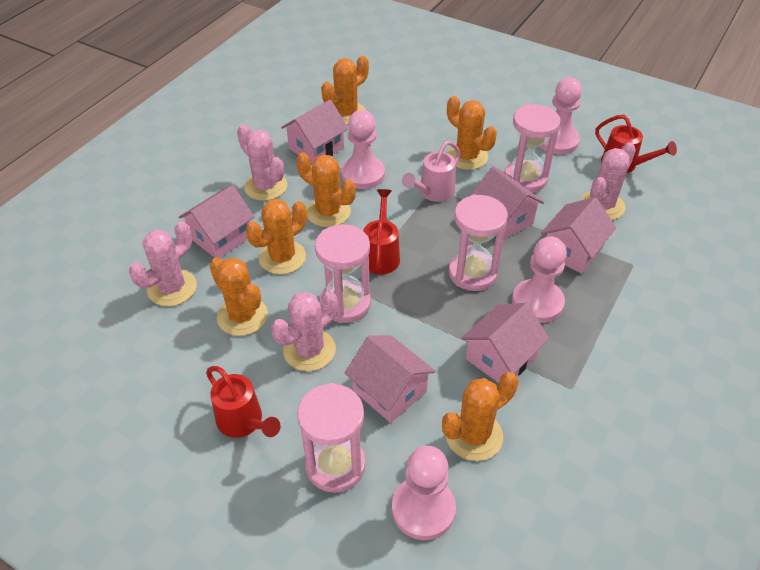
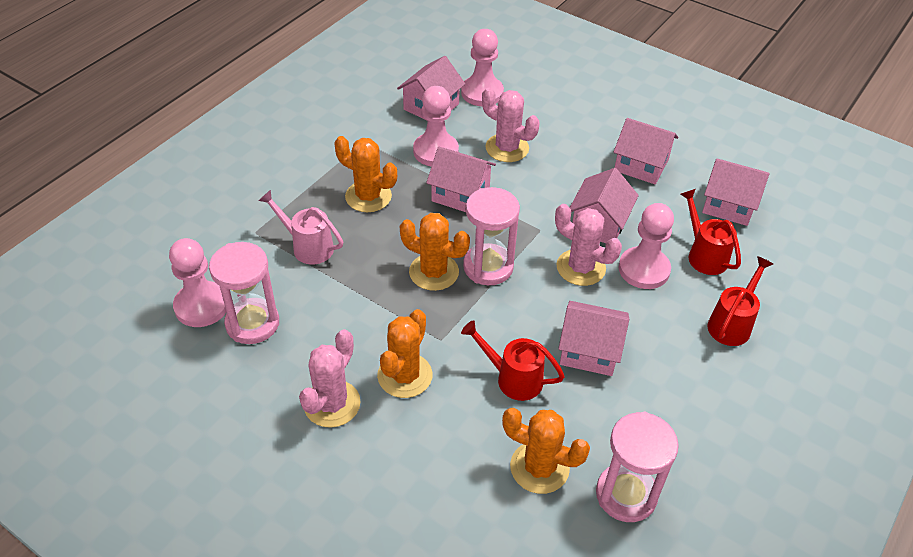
orange cactus: 6 -> 4
pink cactus: 4 -> 3
pink hourglass: 4 -> 3

